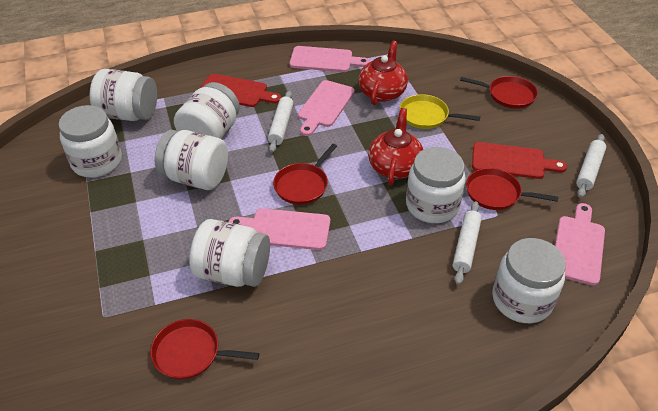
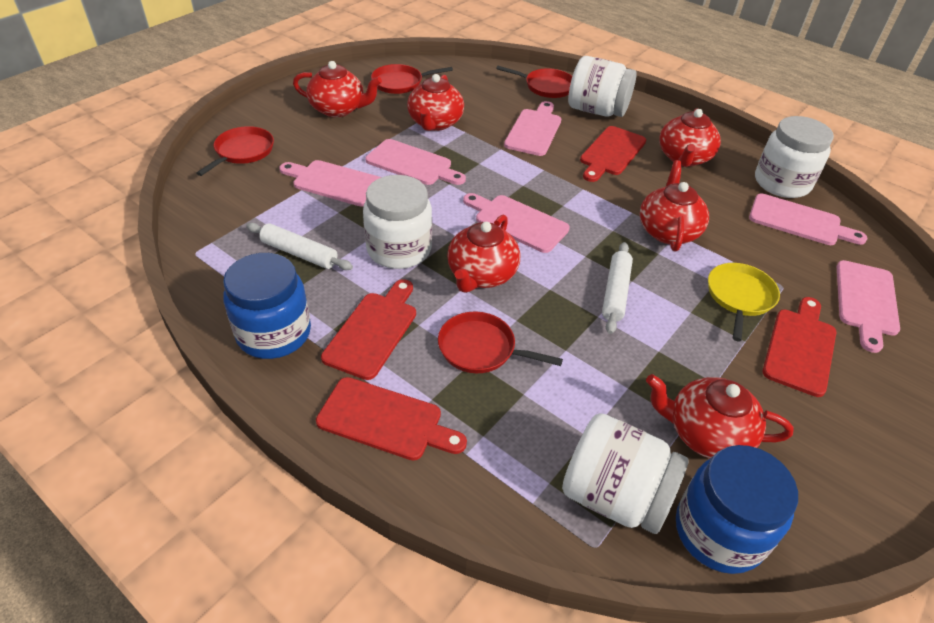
blue jar: 0 -> 2
pink cutting board: 4 -> 6
red cutting board: 2 -> 4
red teapot: 2 -> 6
white jar: 7 -> 4
white rolling pin: 3 -> 2

